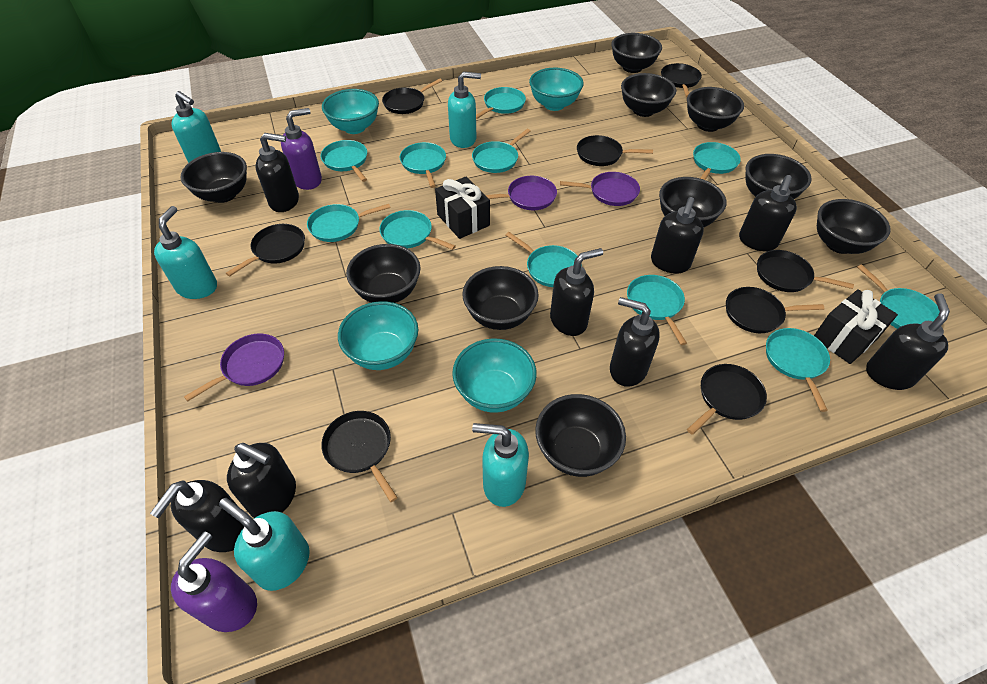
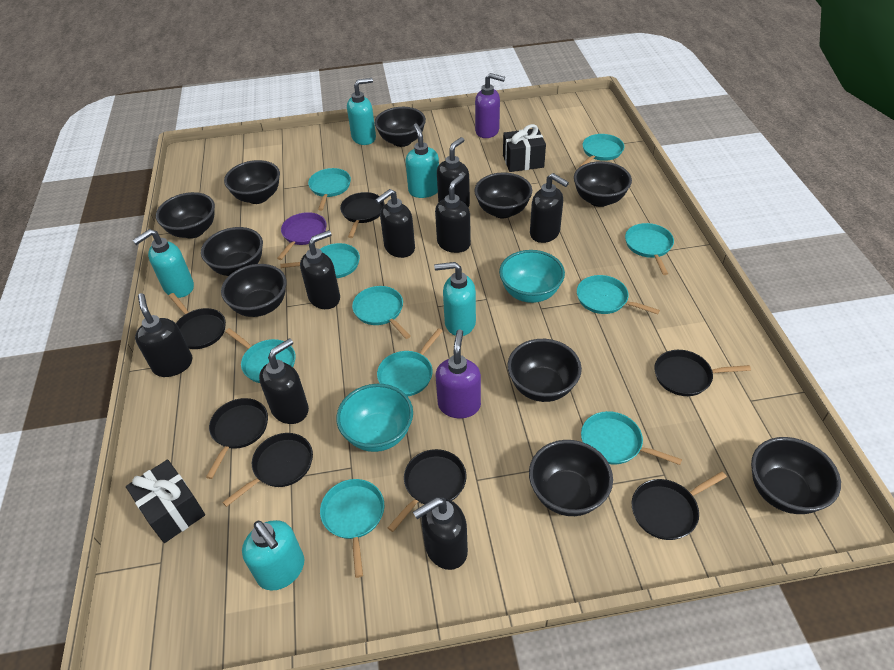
black pan: 8 -> 7
purple pan: 3 -> 1
turquoise bowl: 4 -> 2
turquoise pan: 11 -> 10

